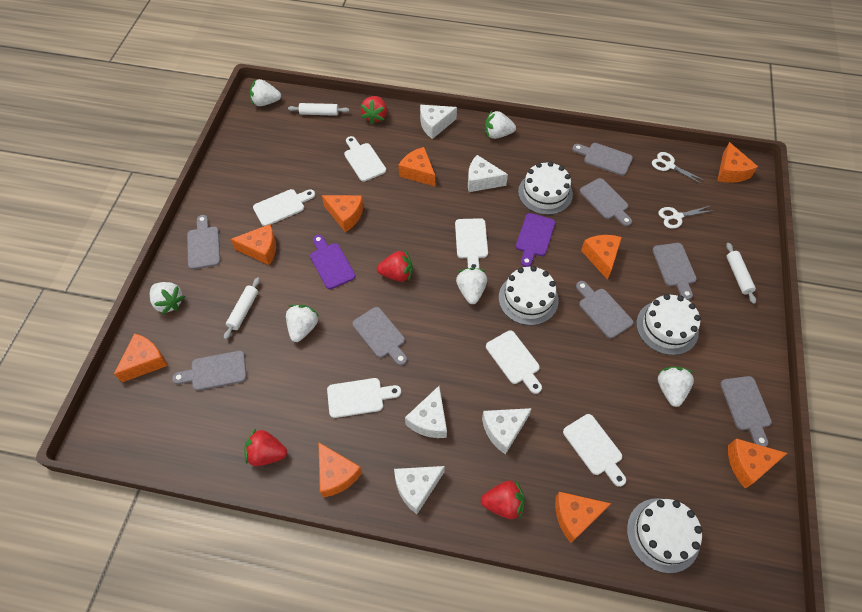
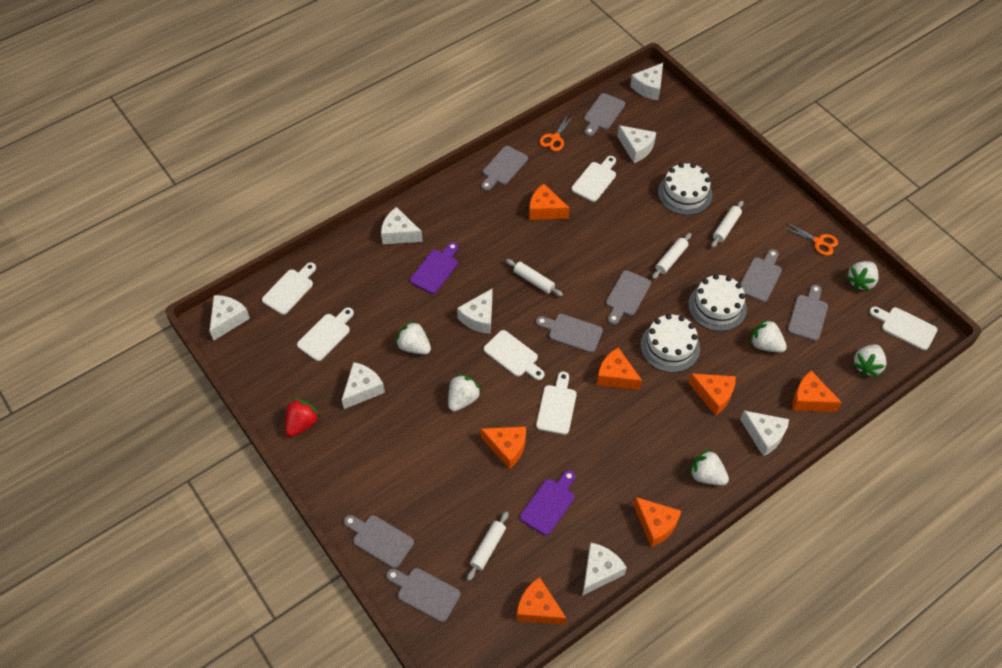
orange cheese: 9 -> 7
orange scissors: 0 -> 2
red strawberry: 4 -> 1
white cake: 4 -> 3
white cheese: 5 -> 8
white rolling pin: 3 -> 4
white scissors: 2 -> 0

